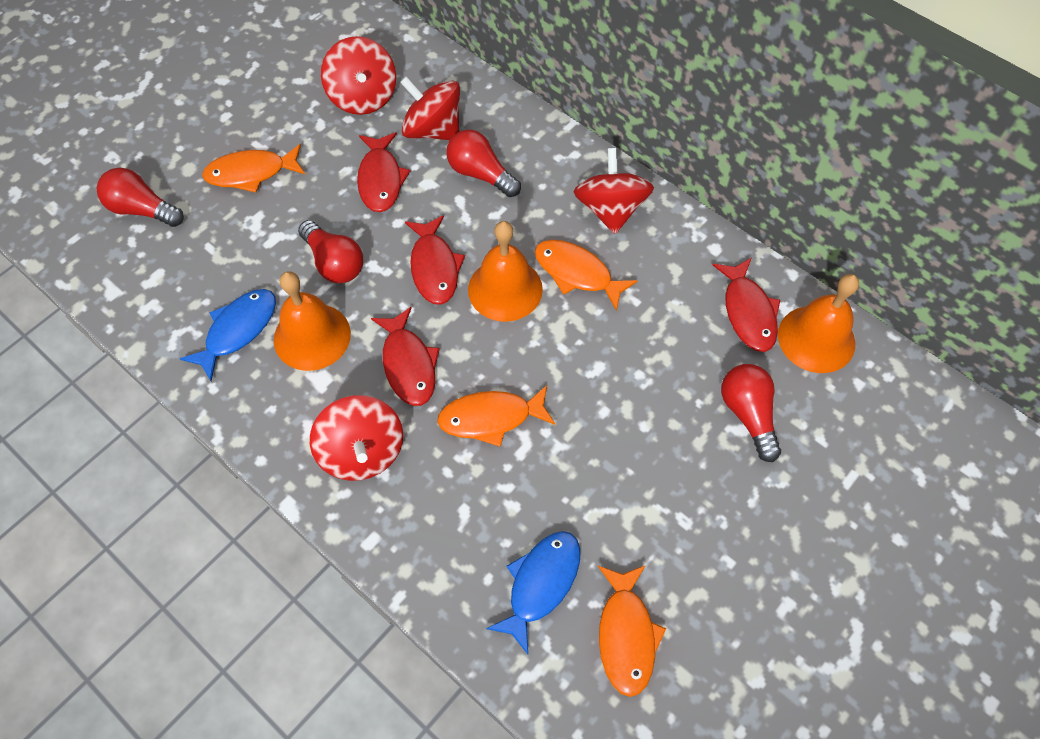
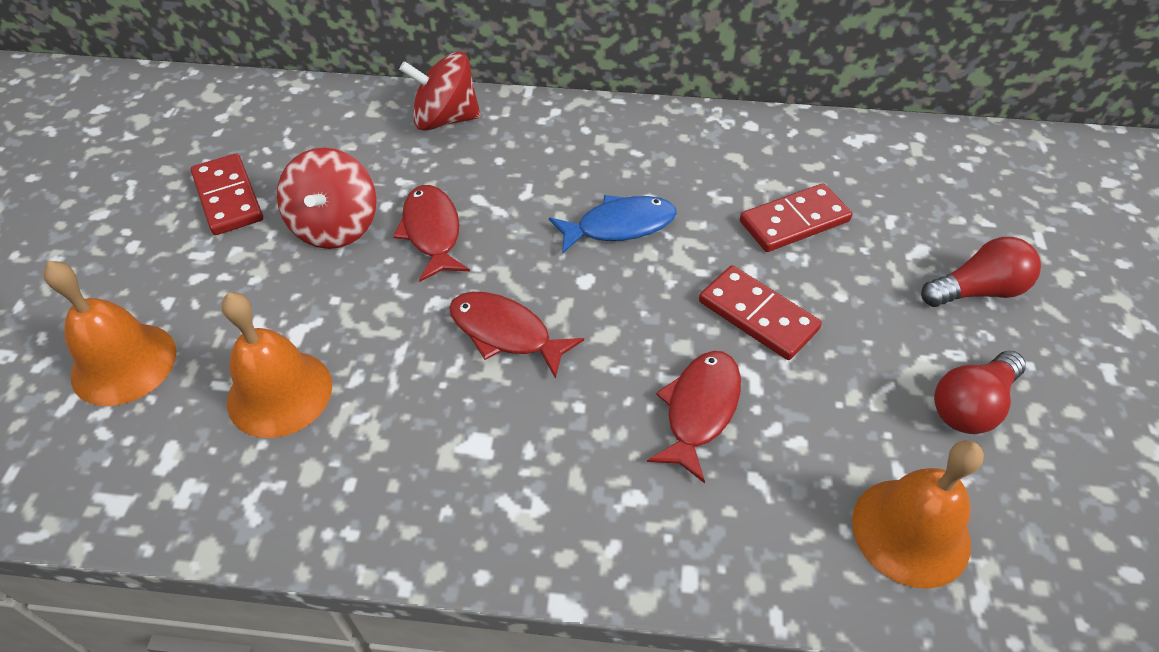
blue fish: 2 -> 1
orange fish: 4 -> 0
red domino: 0 -> 3
red fish: 4 -> 3
red light bulb: 4 -> 2
red spinning top: 4 -> 2

